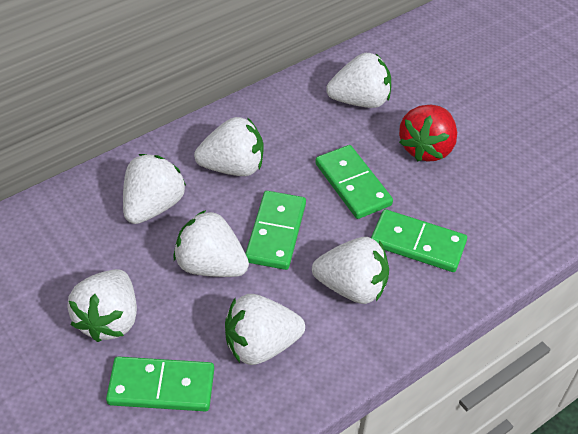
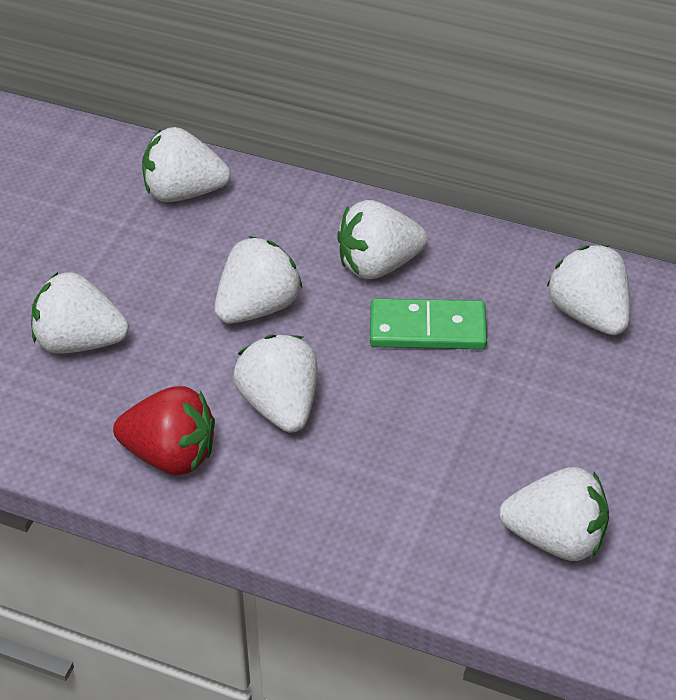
green domino: 4 -> 1

